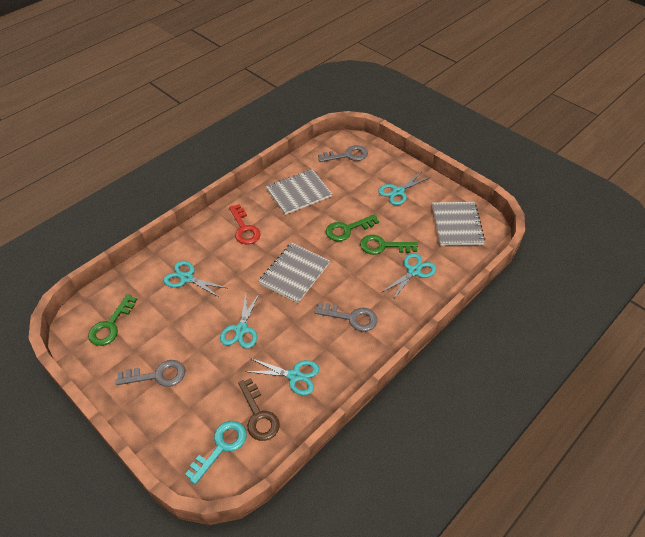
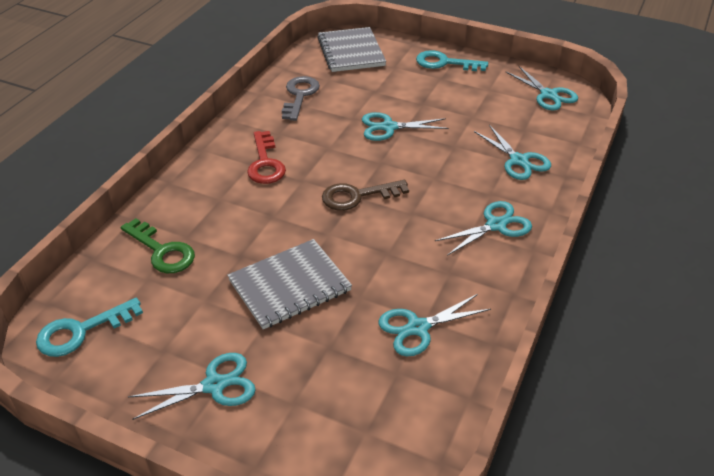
green key: 3 -> 1
grey key: 3 -> 1
grey notebook: 3 -> 2
turquoise key: 1 -> 2
turquoise scissors: 5 -> 6

